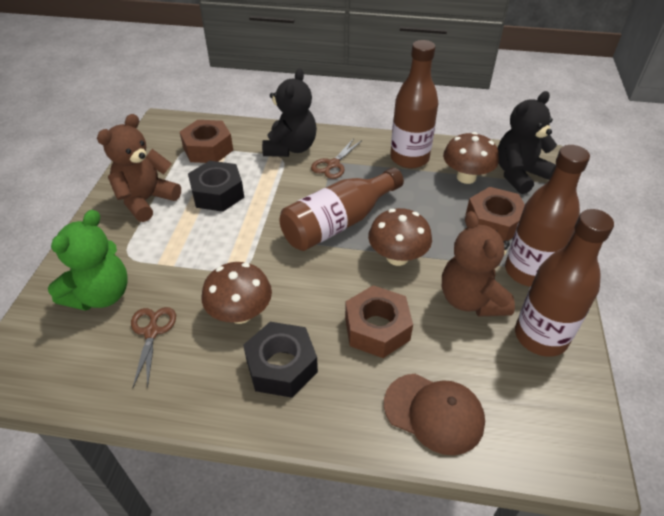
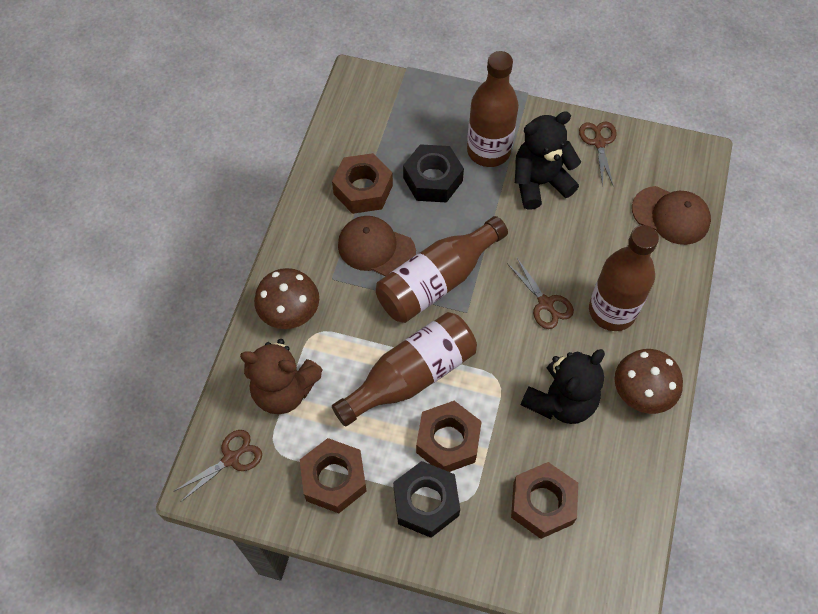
brown cap: 1 -> 2
brown mushroom: 3 -> 2
brown nut: 3 -> 4
brown scissors: 2 -> 3
brown teddy bear: 2 -> 1
green teddy bear: 1 -> 0

